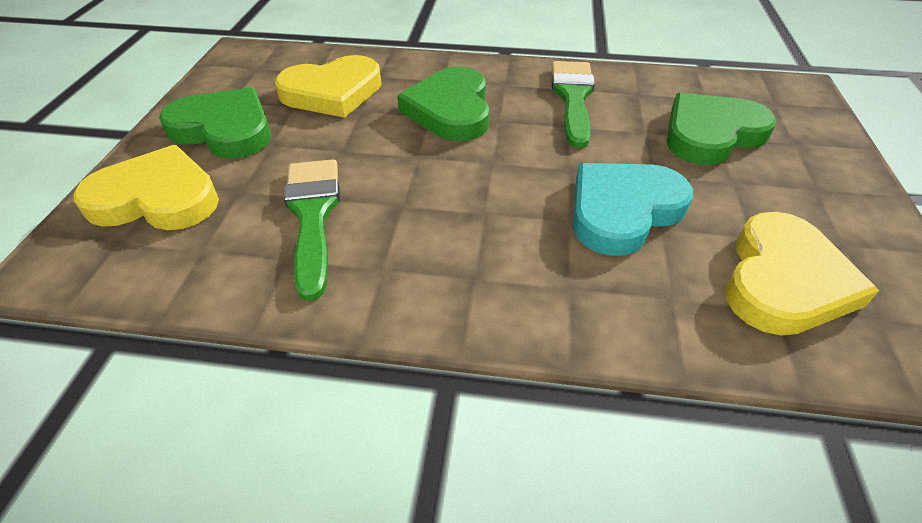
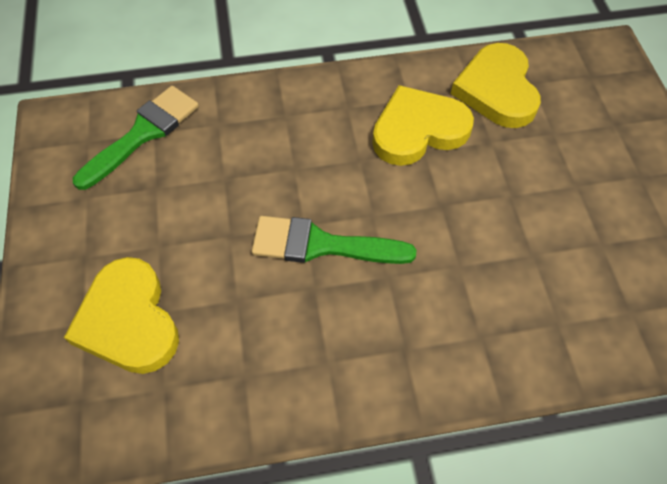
green heart: 3 -> 0
turquoise heart: 1 -> 0

